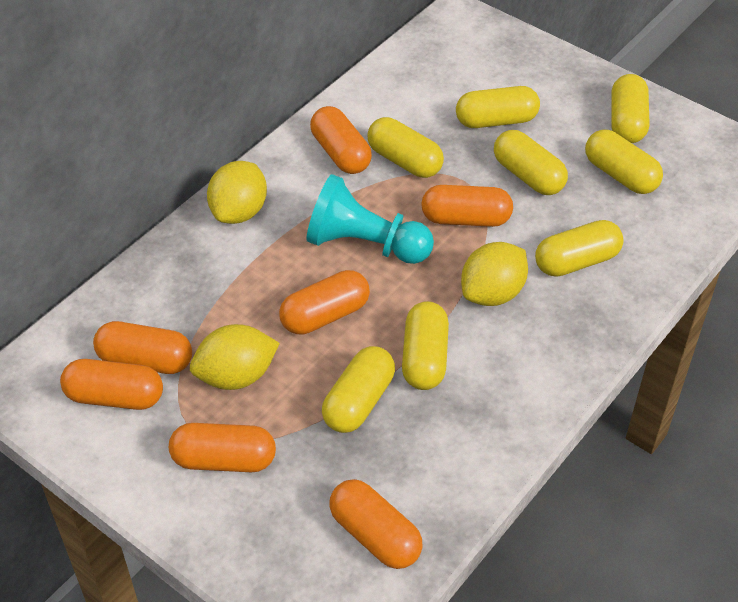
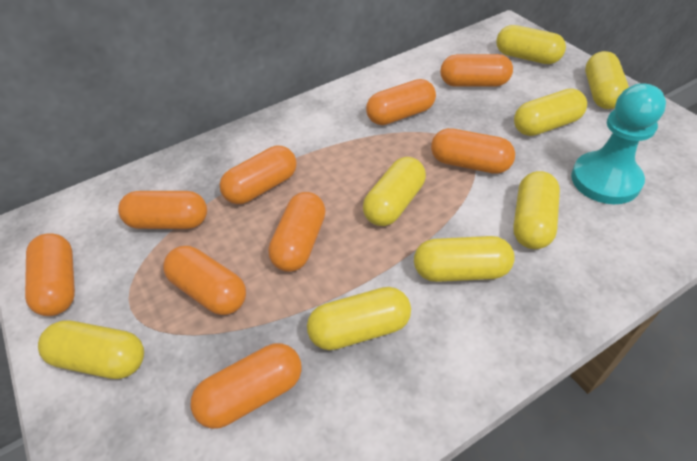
orange capsule: 7 -> 9
yellow lemon: 3 -> 0

